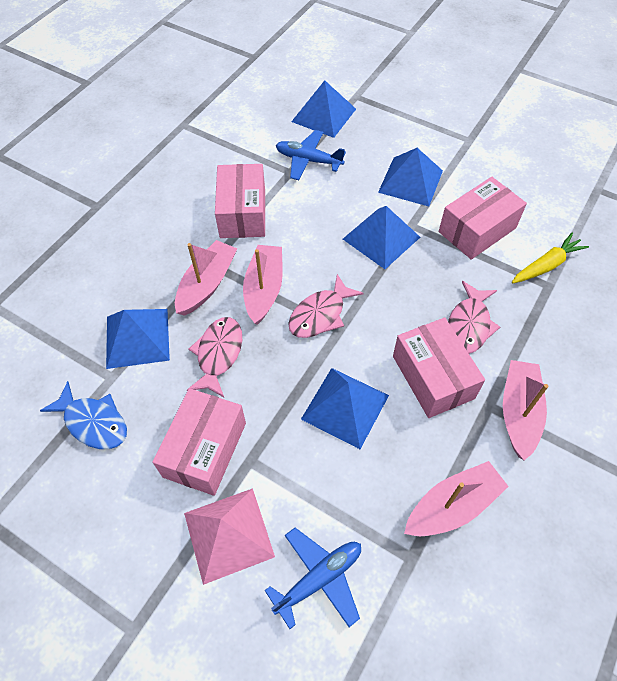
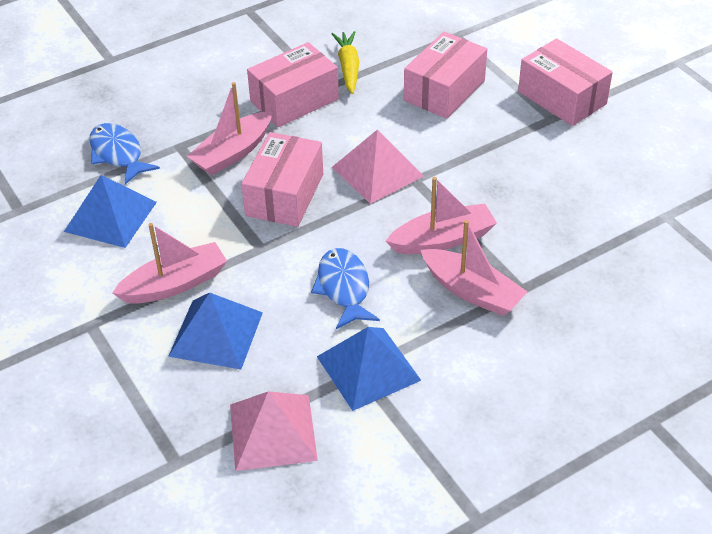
blue fish: 1 -> 2
blue plane: 2 -> 0
blue pyramid: 5 -> 3
pink fish: 3 -> 0
pink pyramid: 1 -> 2

